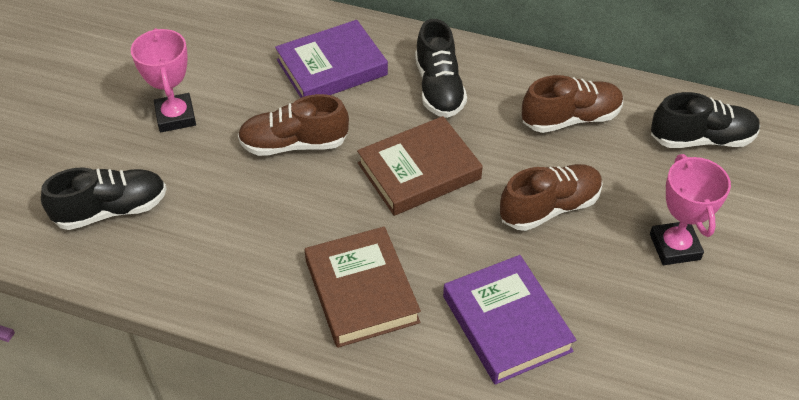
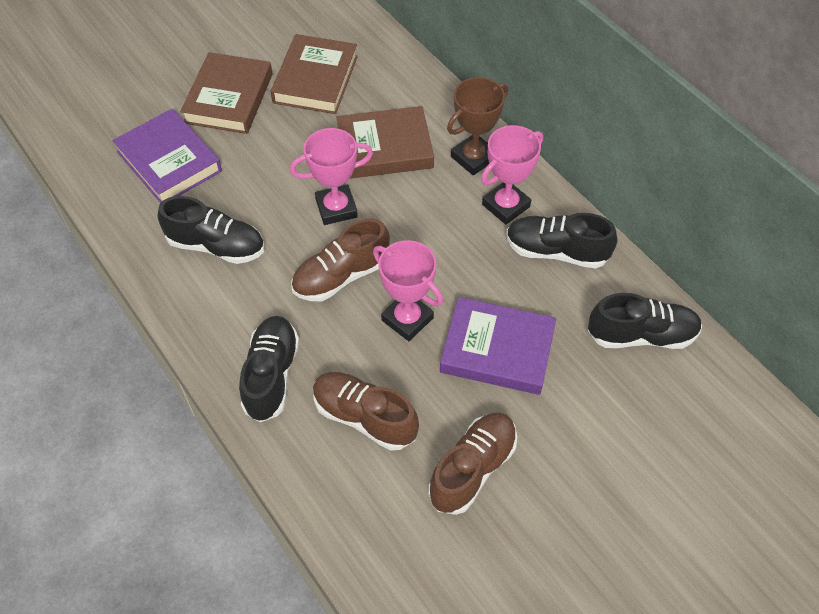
black shoe: 3 -> 4
brown book: 2 -> 3
brown trophy: 0 -> 1
pink trophy: 2 -> 3

